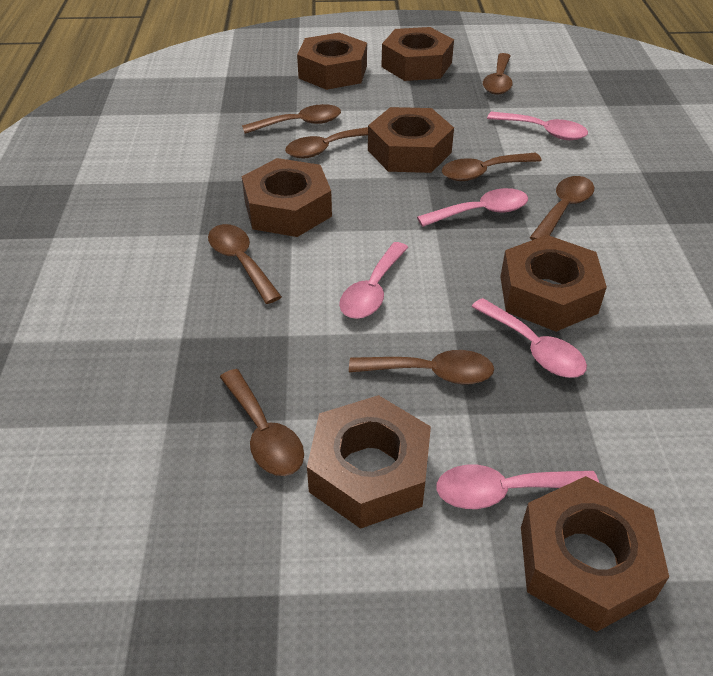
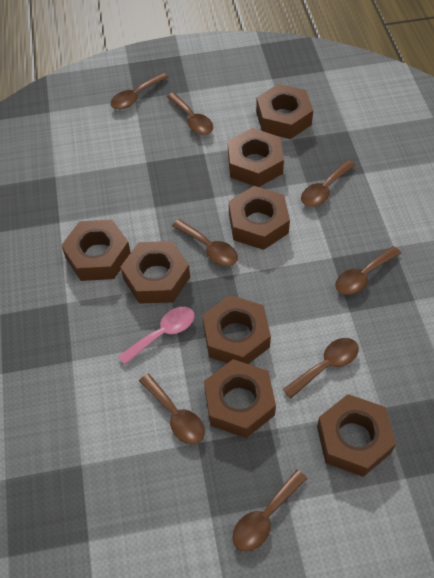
brown nut: 7 -> 8
pink spoon: 5 -> 1

